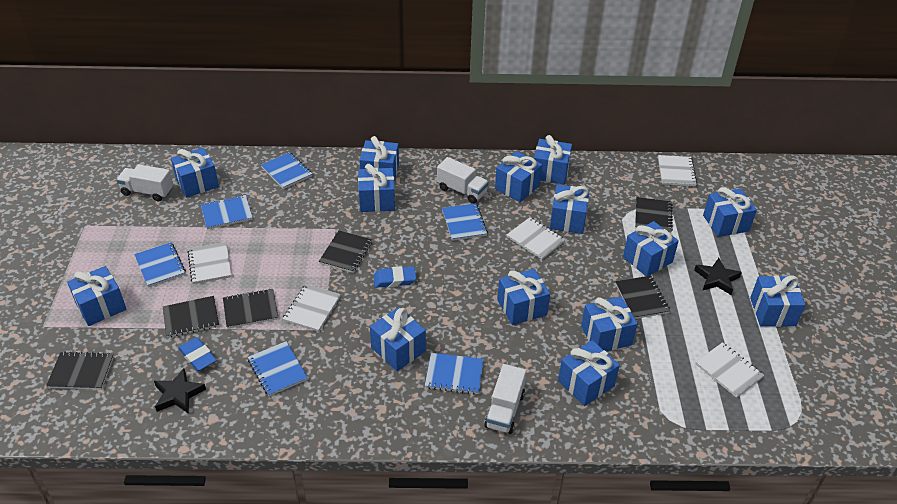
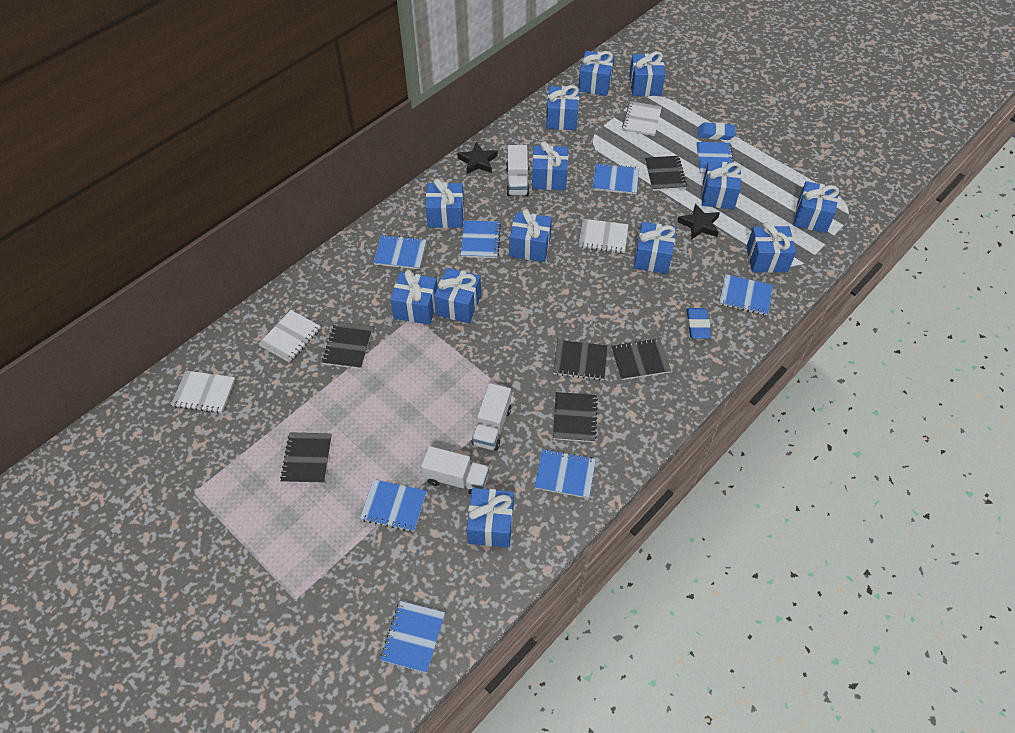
blue gift: 14 -> 13
blue notebook: 6 -> 8
white notebook: 5 -> 4

